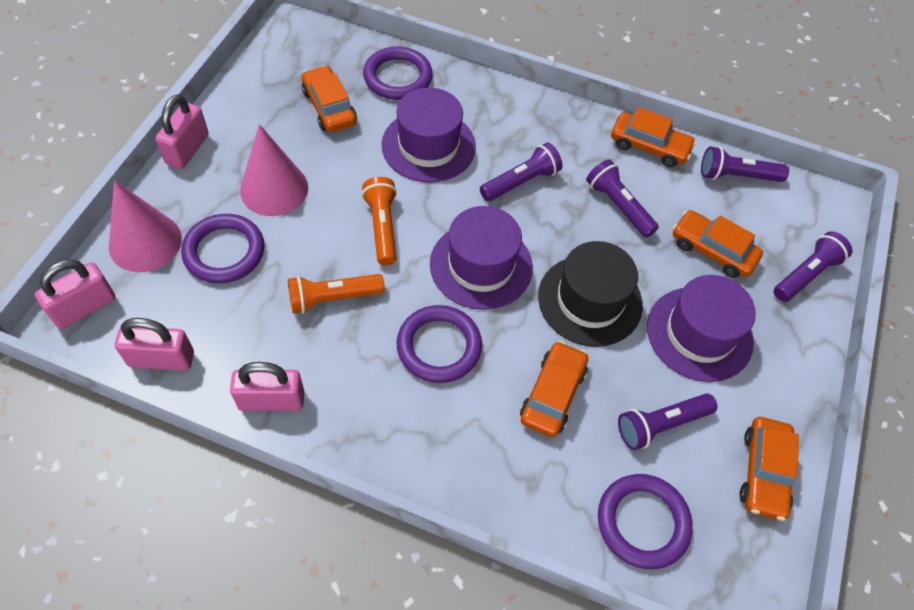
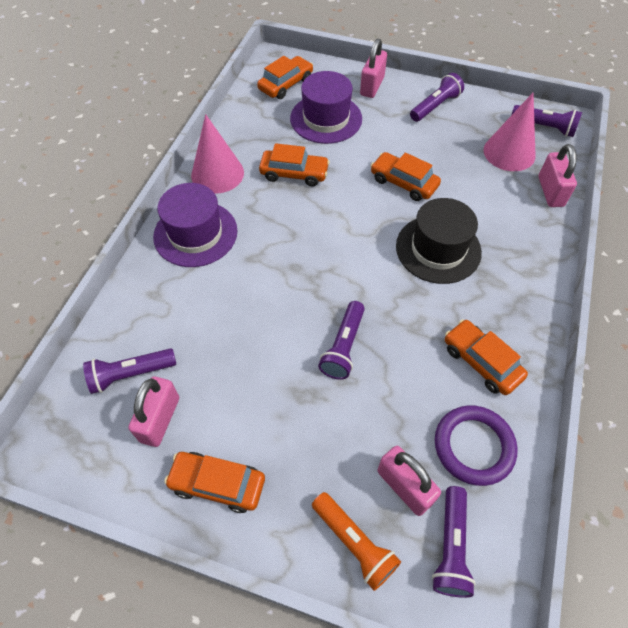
orange flashlight: 2 -> 1
purple hat: 3 -> 2
purple ring: 4 -> 1

